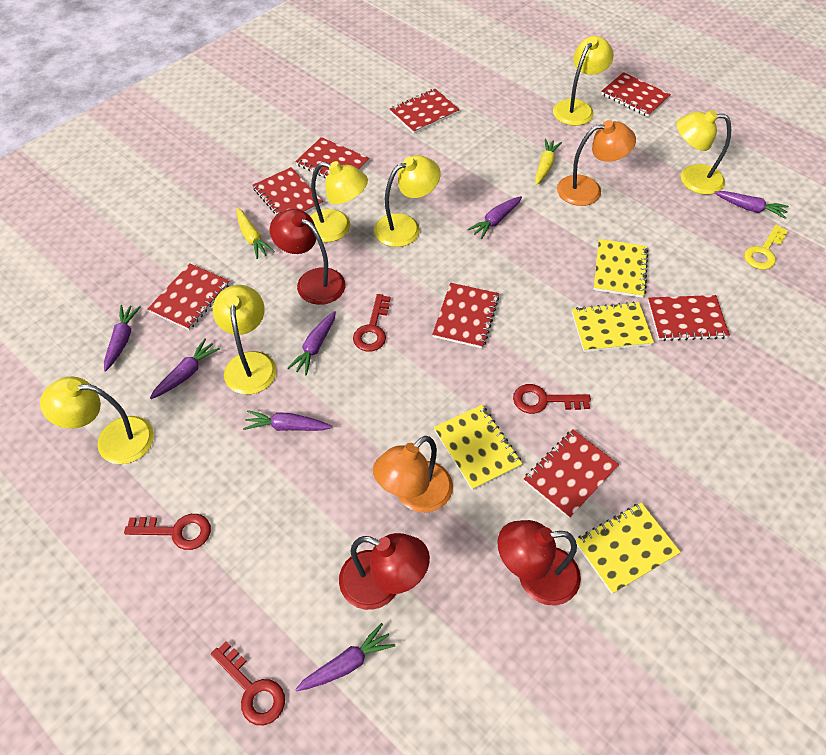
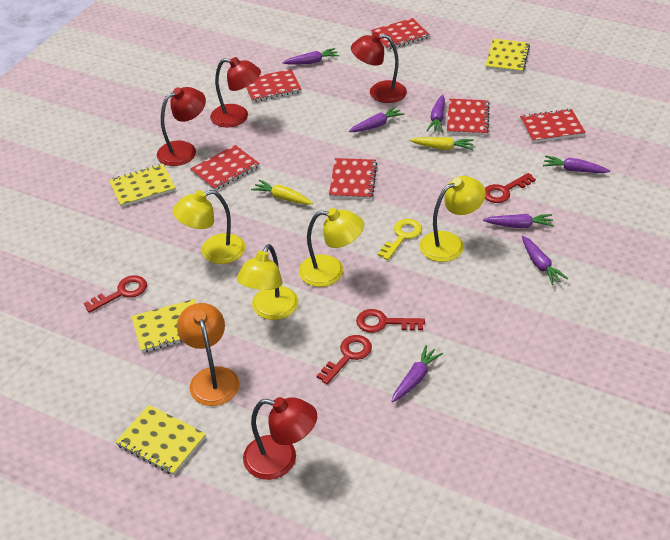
orange lamp: 2 -> 1
red lamp: 3 -> 4
red notebook: 8 -> 6
yellow lamp: 6 -> 4

